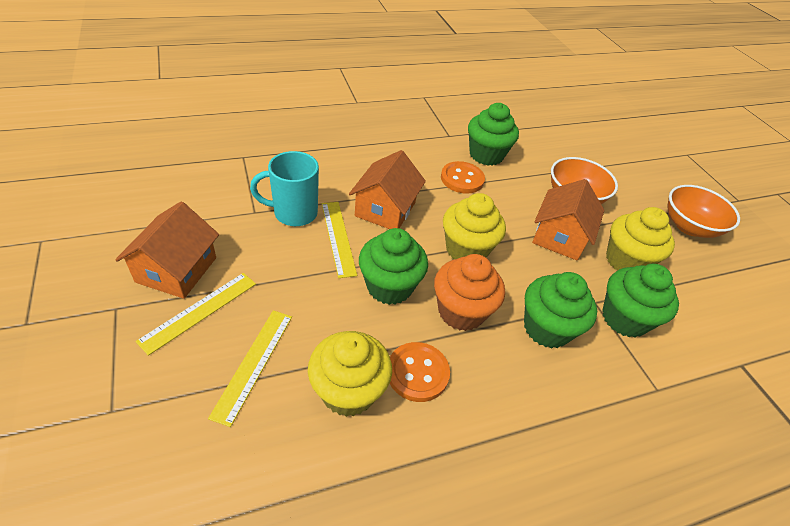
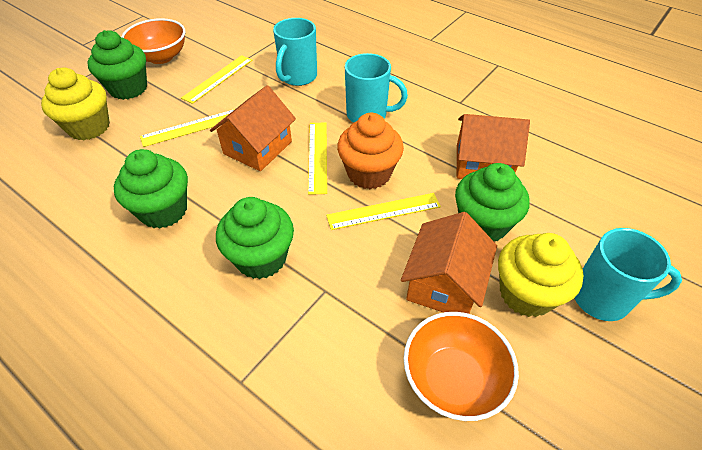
orange button: 2 -> 0
turquoise mug: 1 -> 3
yellow cupcake: 3 -> 2
yellow ruler: 3 -> 4

